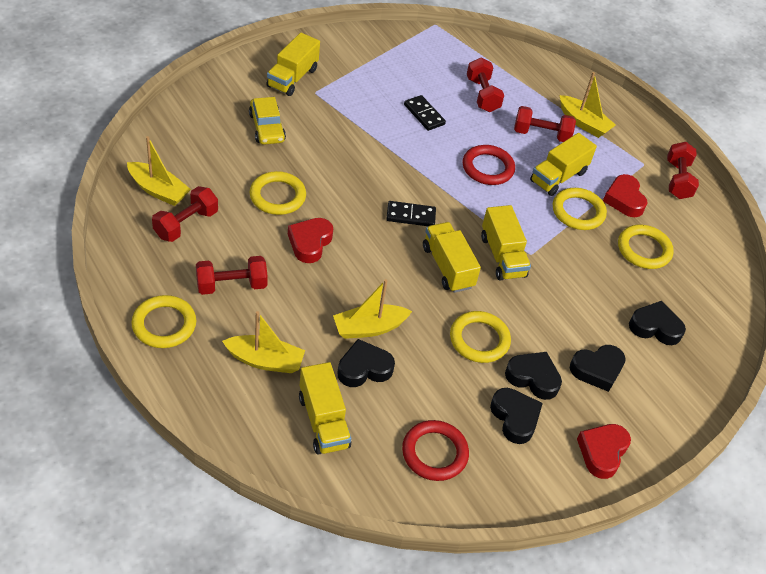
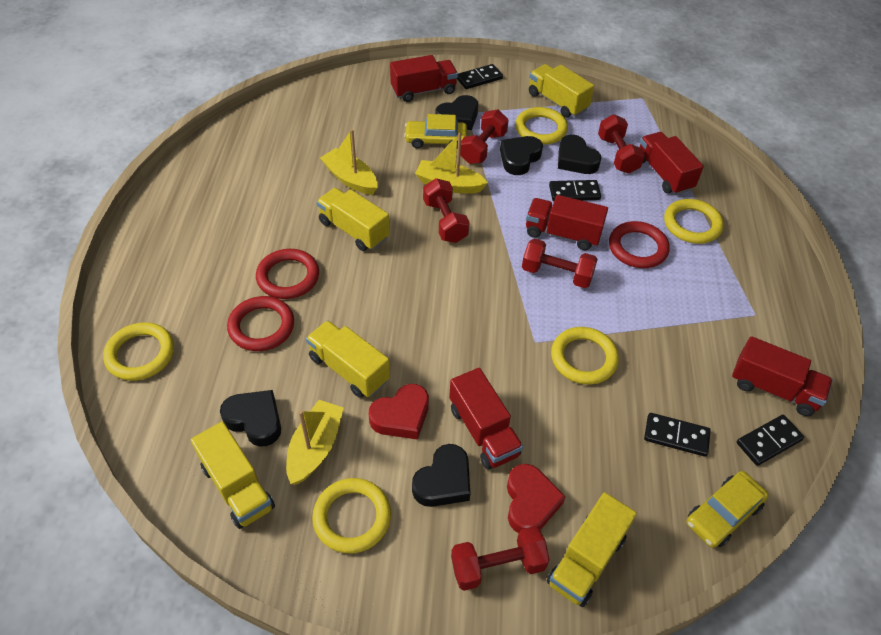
black domino: 2 -> 4
red heart: 3 -> 2
red ring: 2 -> 3
red truck: 0 -> 5
yellow boat: 4 -> 3
yellow car: 1 -> 2

